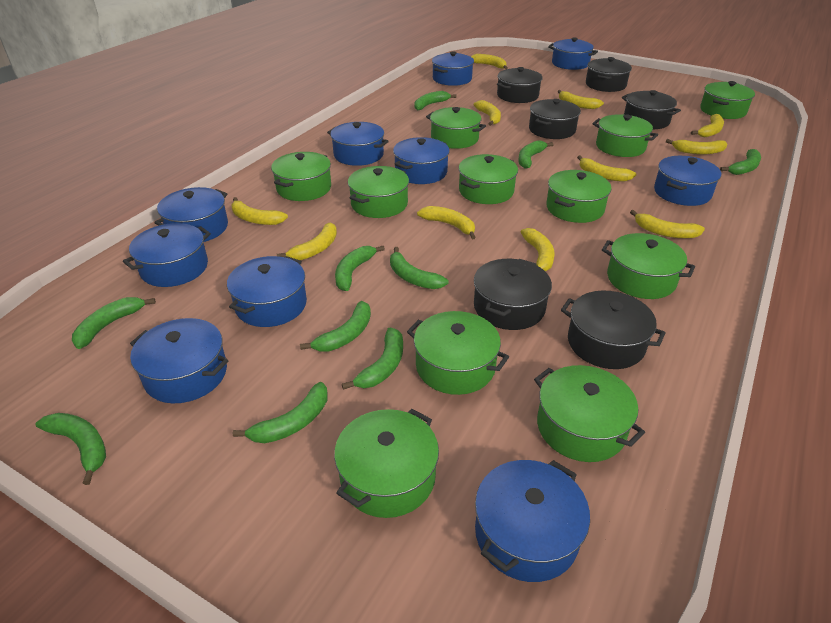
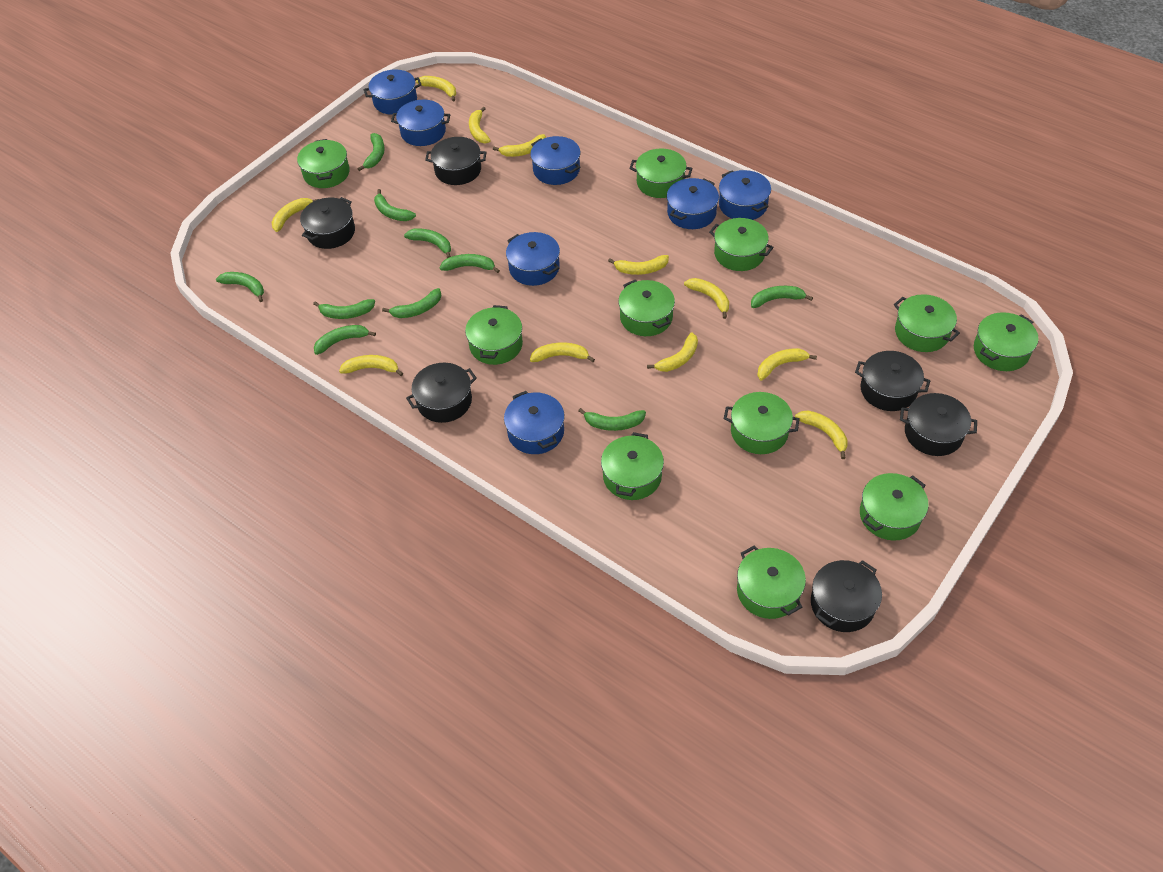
blue pot: 10 -> 7

